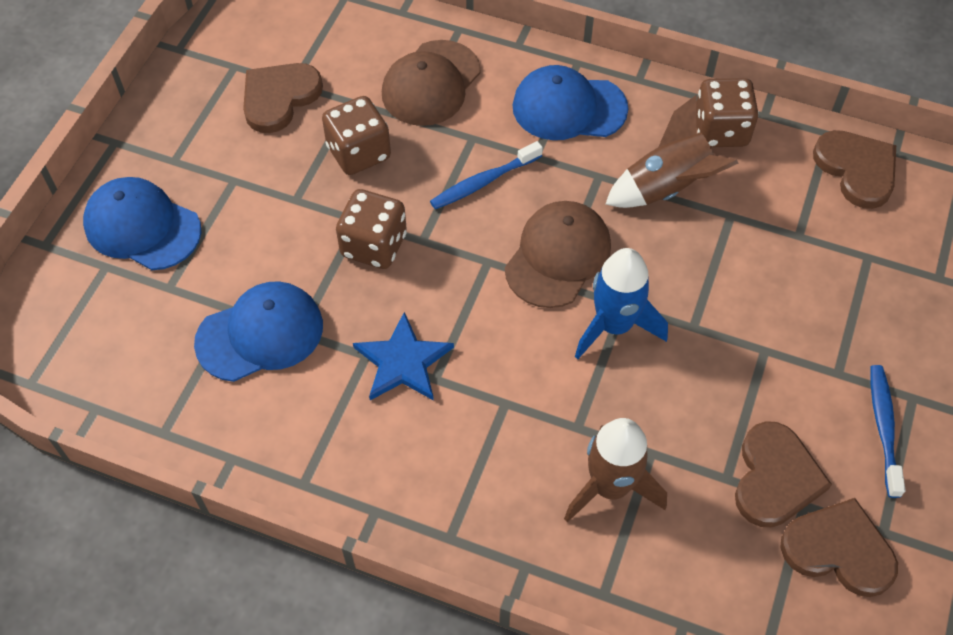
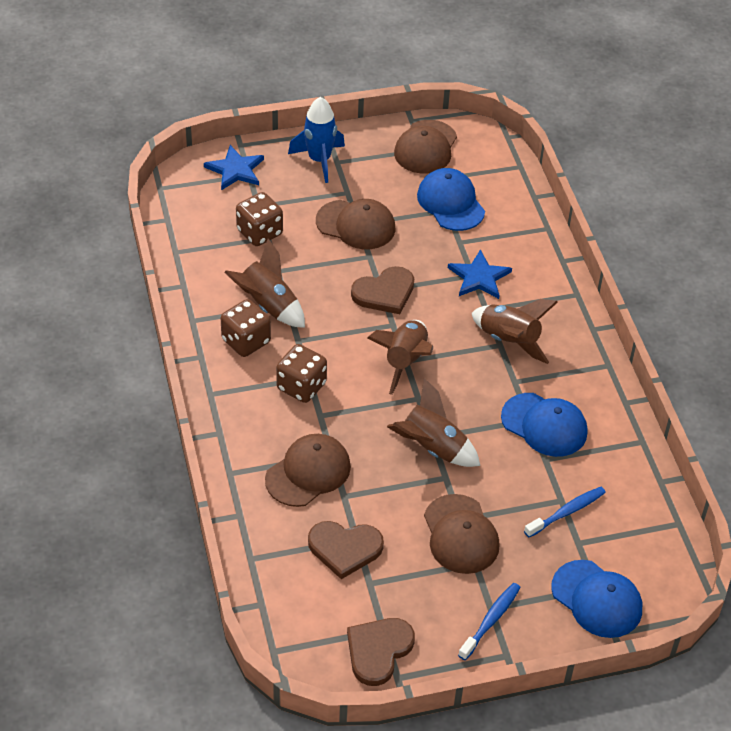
blue star: 1 -> 2
brown cap: 2 -> 4
brown heart: 4 -> 3
brown rocket: 2 -> 4

